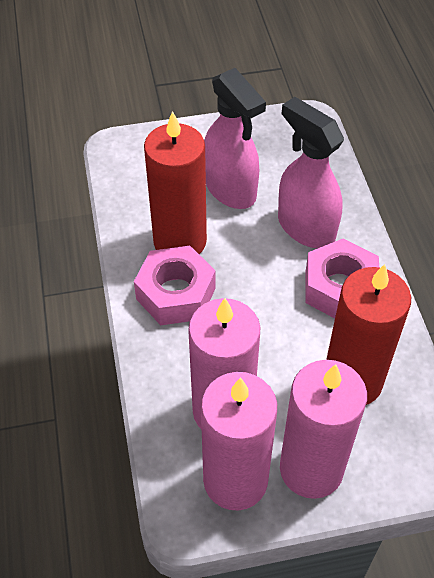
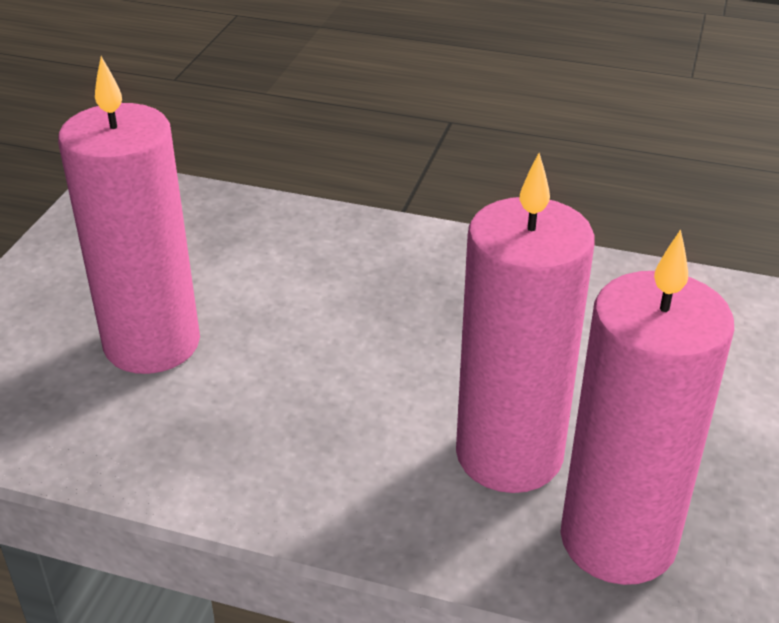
pink nut: 2 -> 0
pink spray bottle: 2 -> 0
red candle: 2 -> 0

